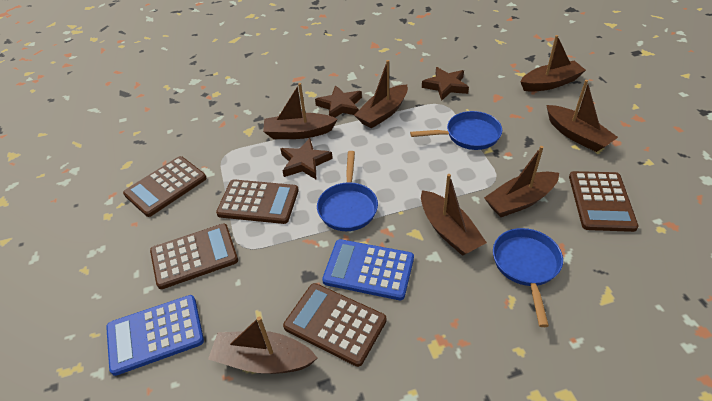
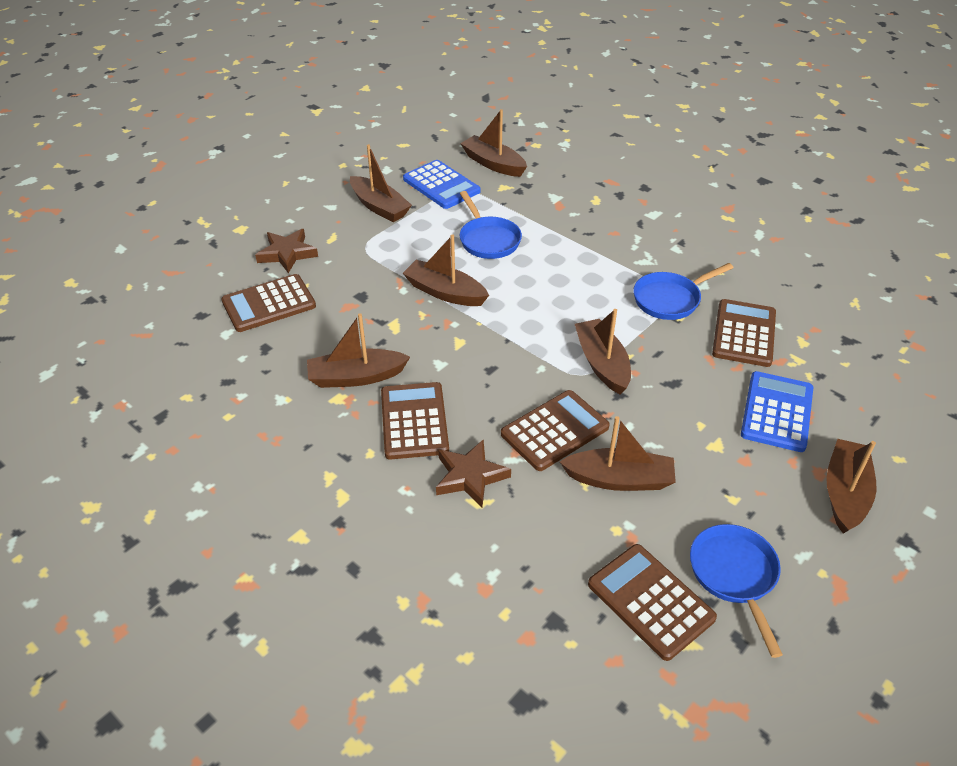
brown star: 3 -> 2

